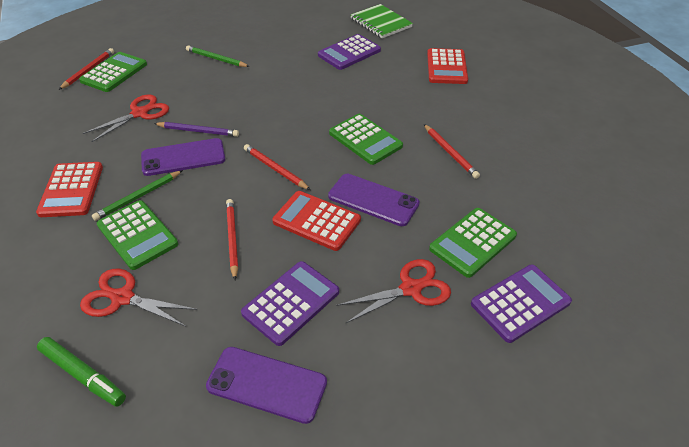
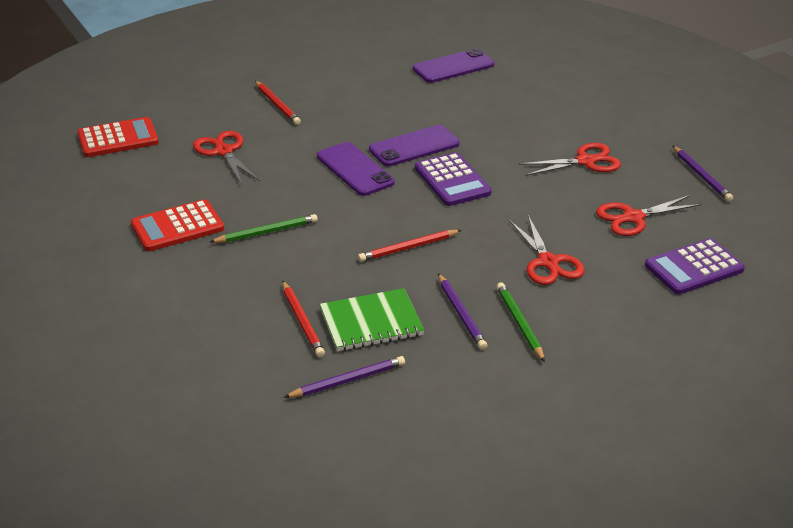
green calculator: 4 -> 0
green marker: 1 -> 0
purple calculator: 3 -> 2
purple pencil: 1 -> 3
red calculator: 3 -> 2
red pencil: 4 -> 3
red scissors: 3 -> 4

